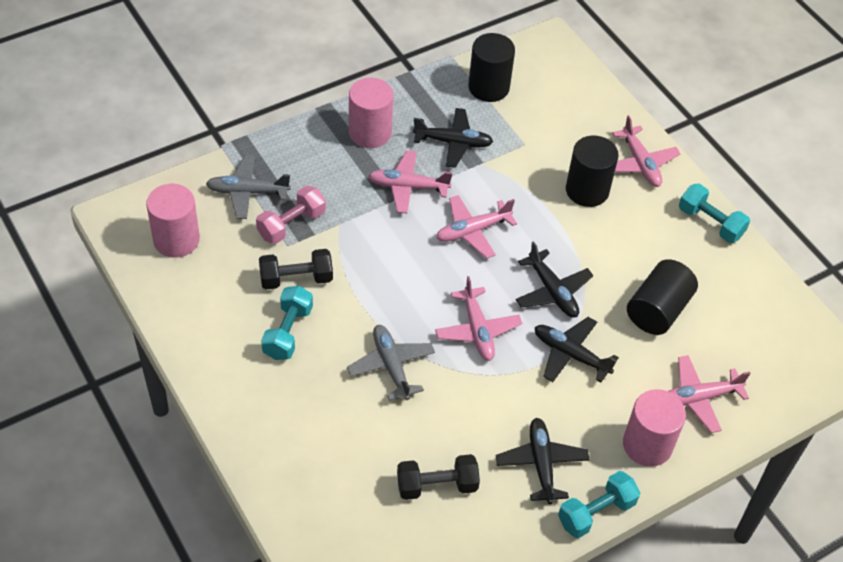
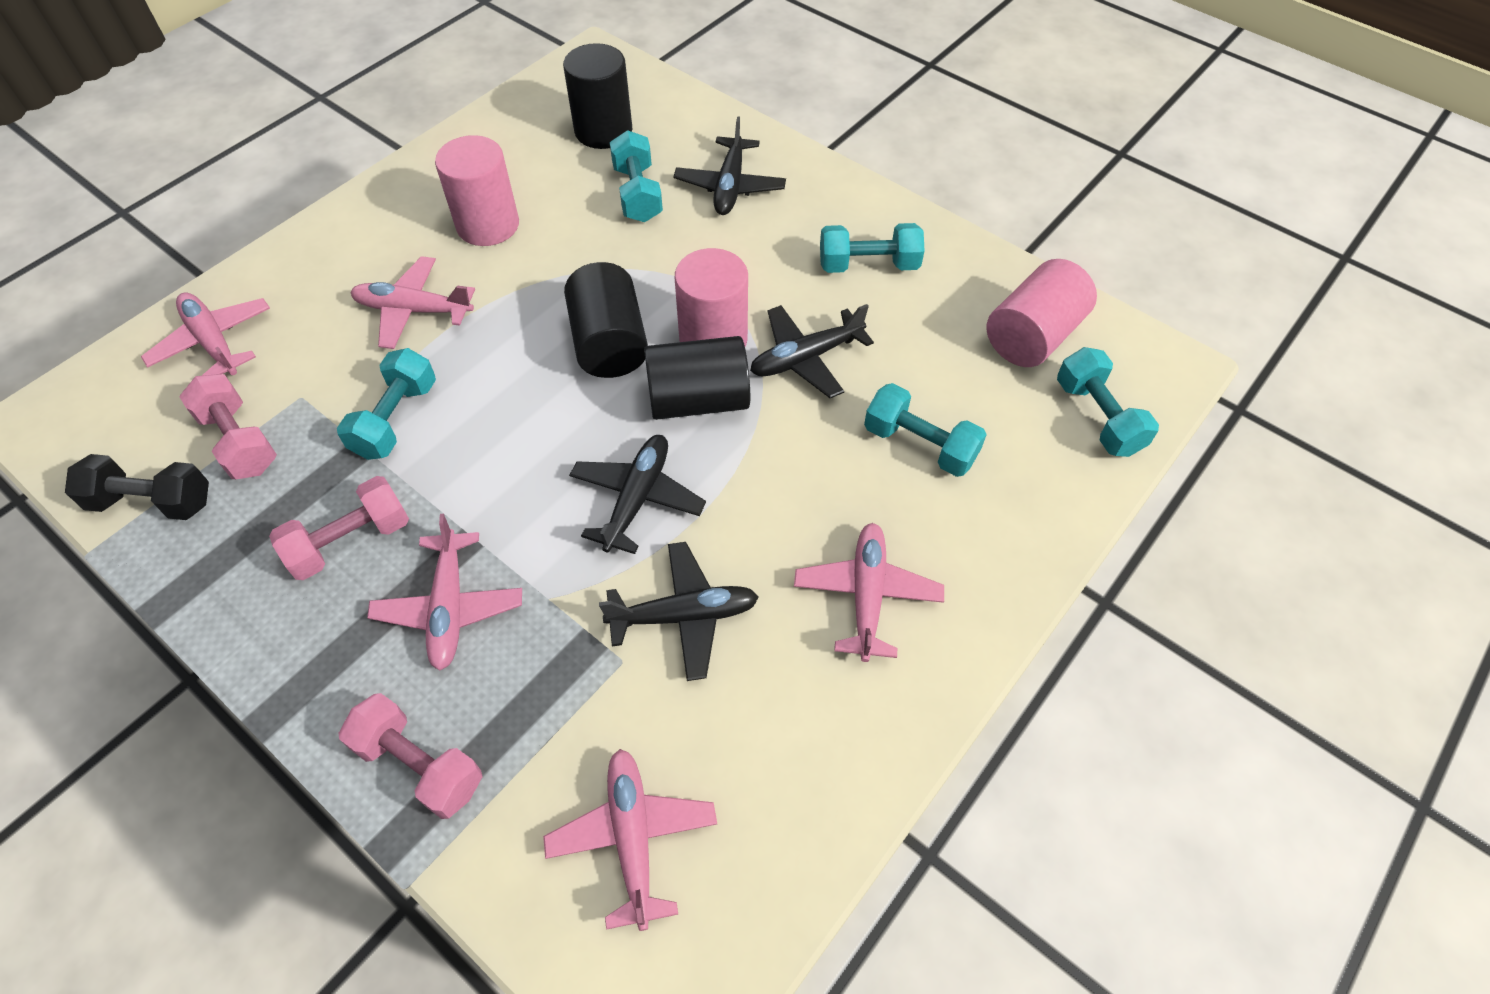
black dumbbell: 2 -> 1
grey plane: 2 -> 0
pink dumbbell: 1 -> 3
turquoise dumbbell: 3 -> 5

